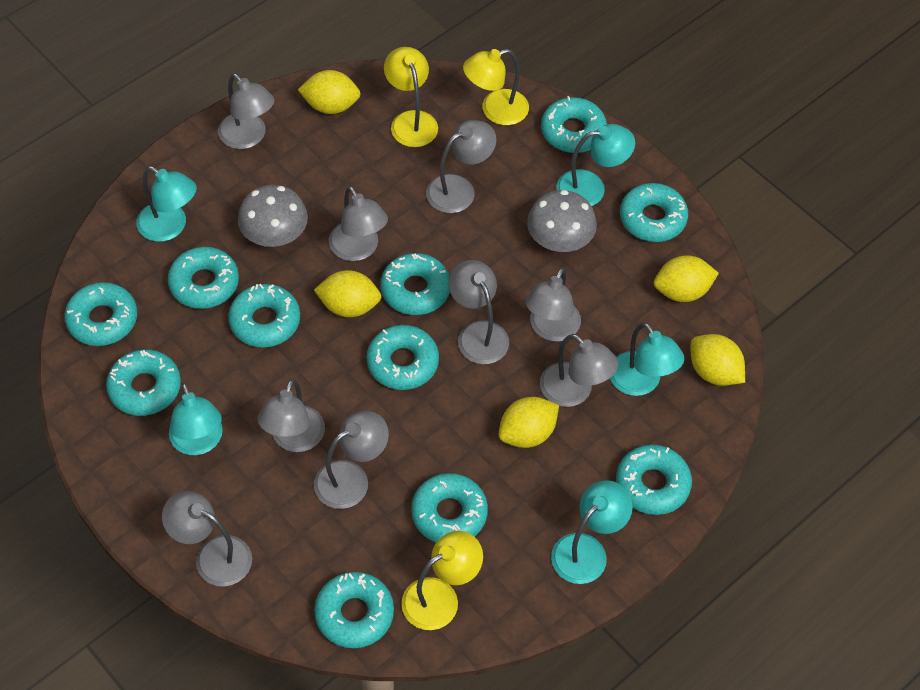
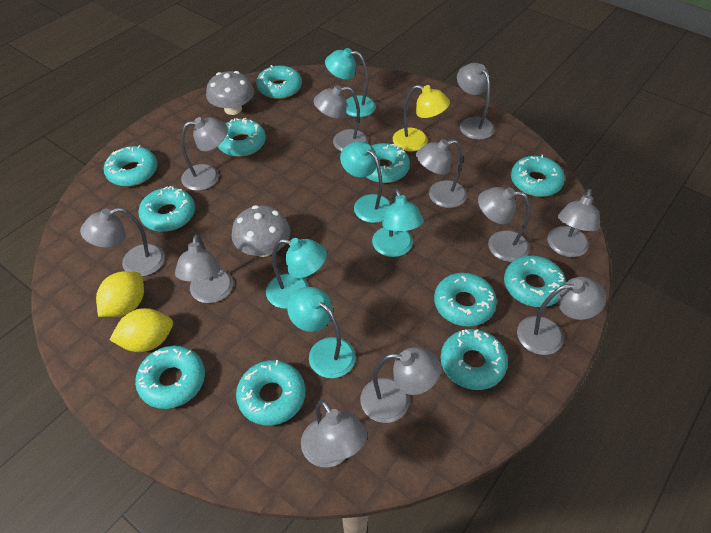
grey lamp: 9 -> 11
yellow lamp: 3 -> 1
yellow lemon: 5 -> 2

